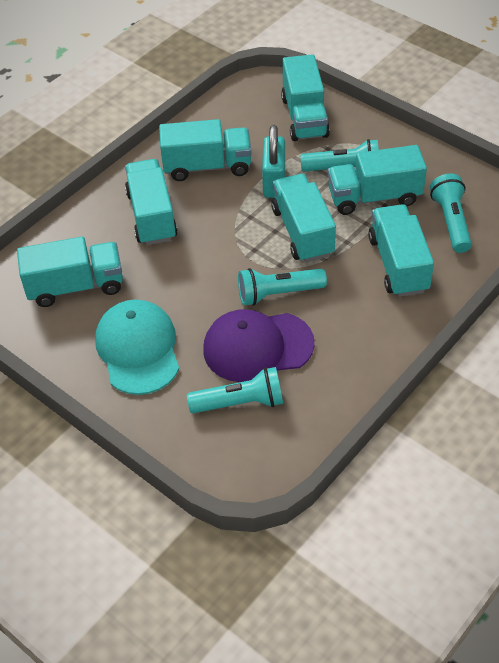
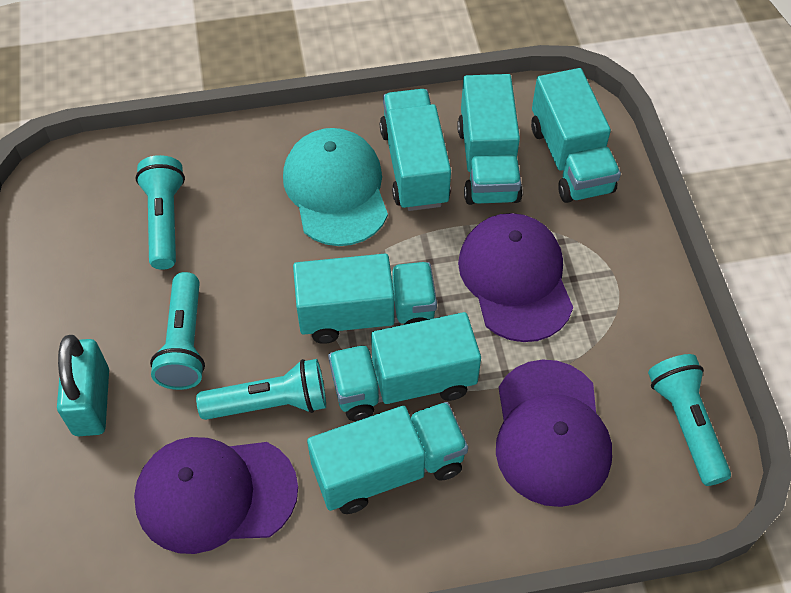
purple cap: 1 -> 3
turquoise truck: 7 -> 6

